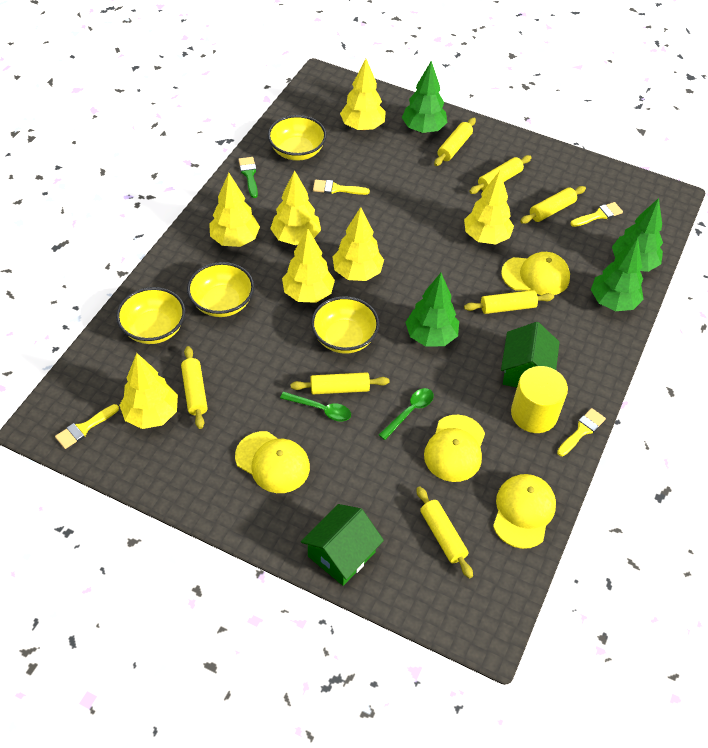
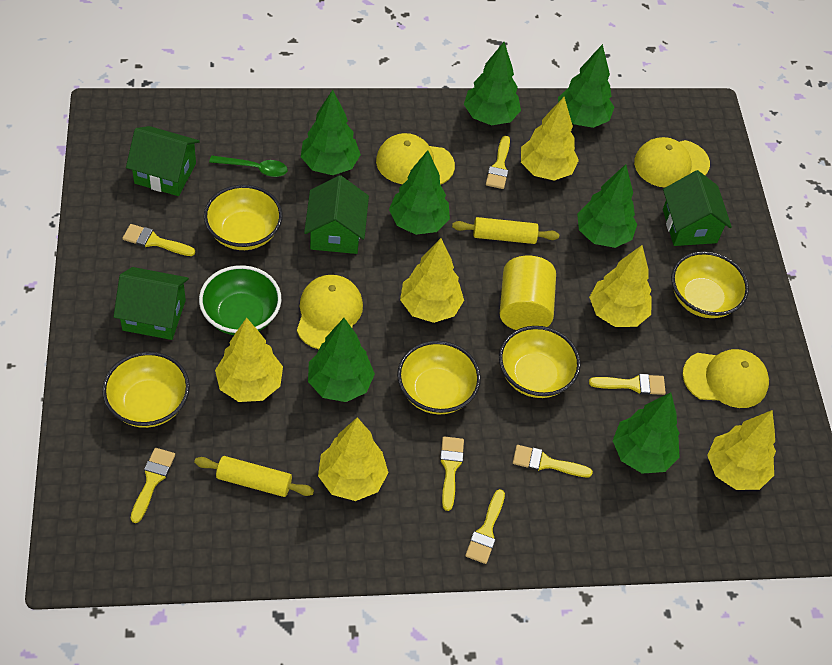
green bowl: 0 -> 1
green brush: 1 -> 0
green house: 2 -> 4
green spoon: 2 -> 1
green tree: 4 -> 7
yellow bowl: 4 -> 5
yellow brush: 4 -> 7
yellow rolling pin: 7 -> 2
yellow tree: 7 -> 6

